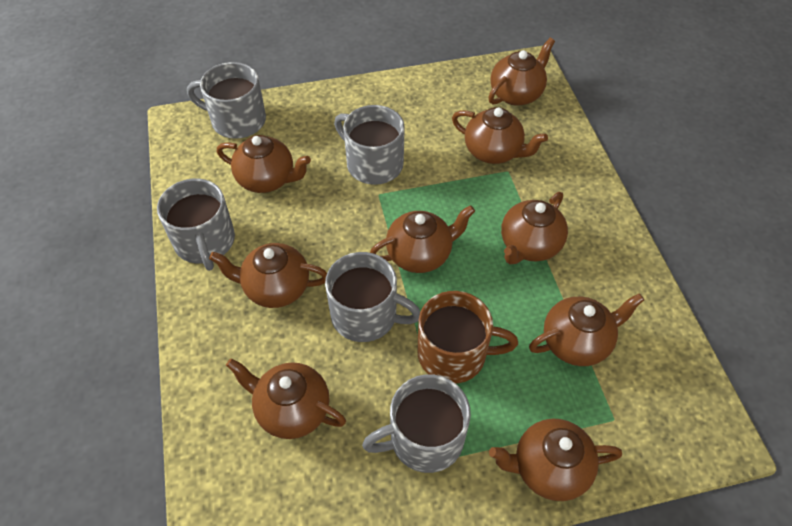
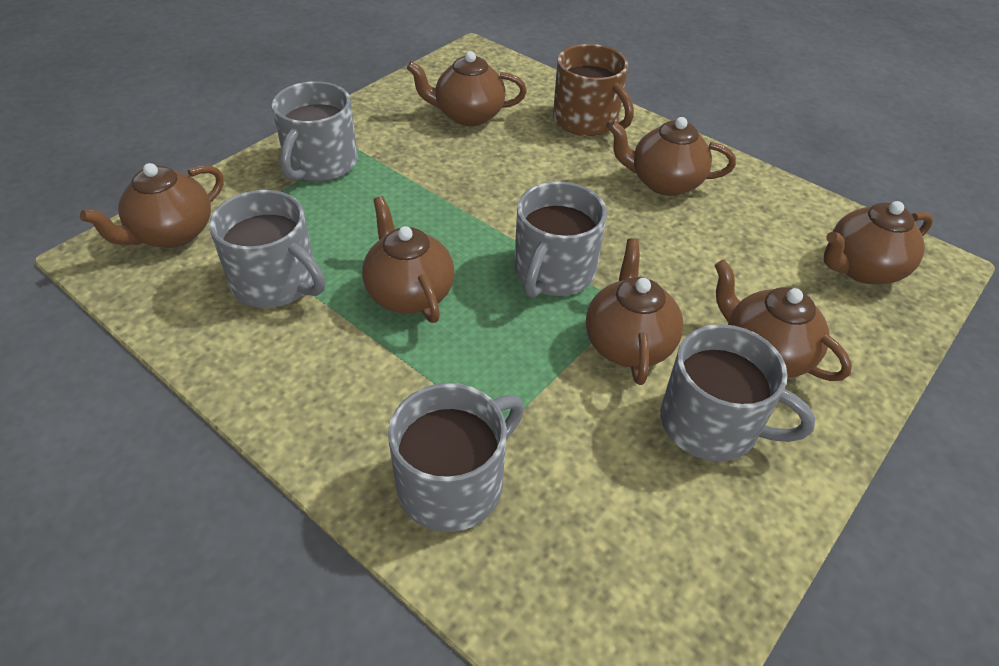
brown teapot: 9 -> 7

